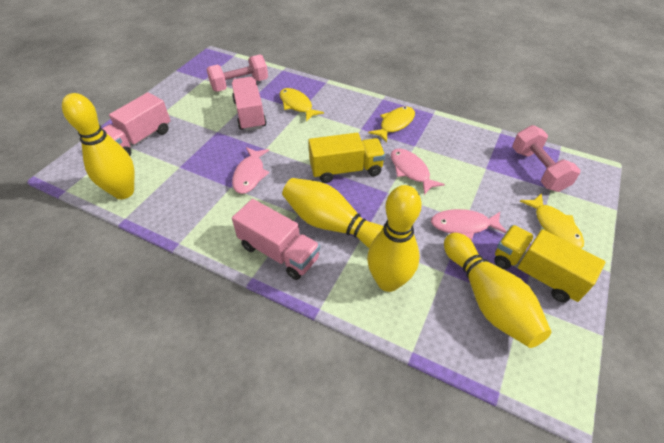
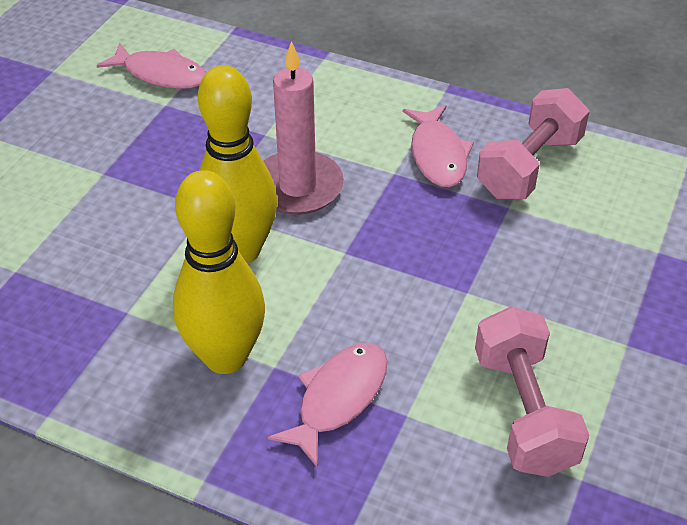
pink candle: 0 -> 1
pink truck: 3 -> 0
yellow bowling pin: 4 -> 2
yellow fish: 3 -> 0
yellow truck: 2 -> 0

